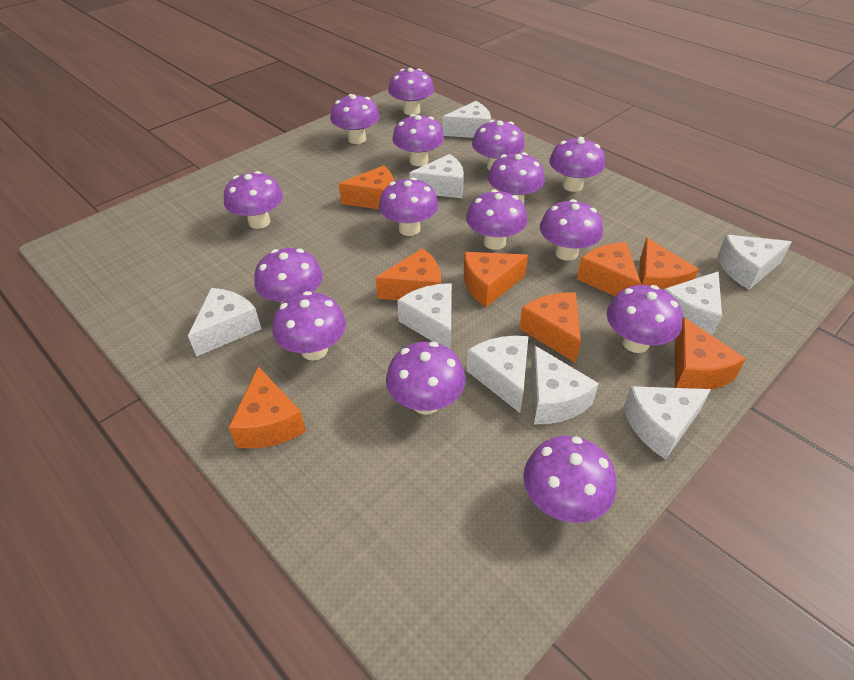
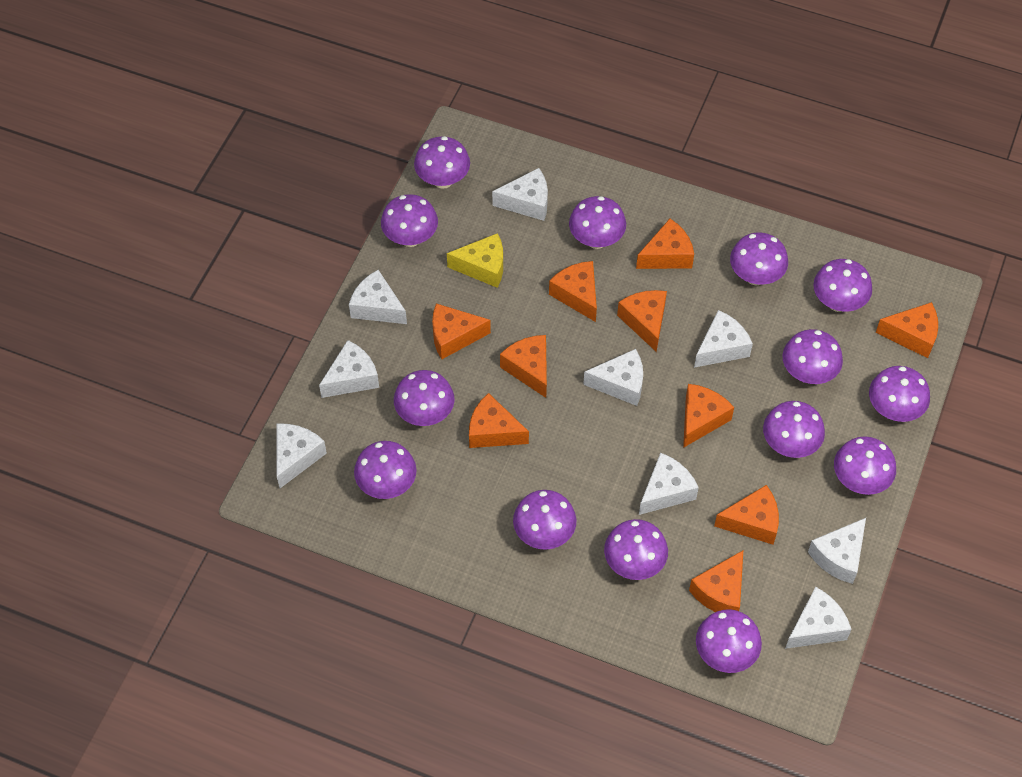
orange cheese: 8 -> 10
purple mushroom: 15 -> 14
yellow cheese: 0 -> 1

